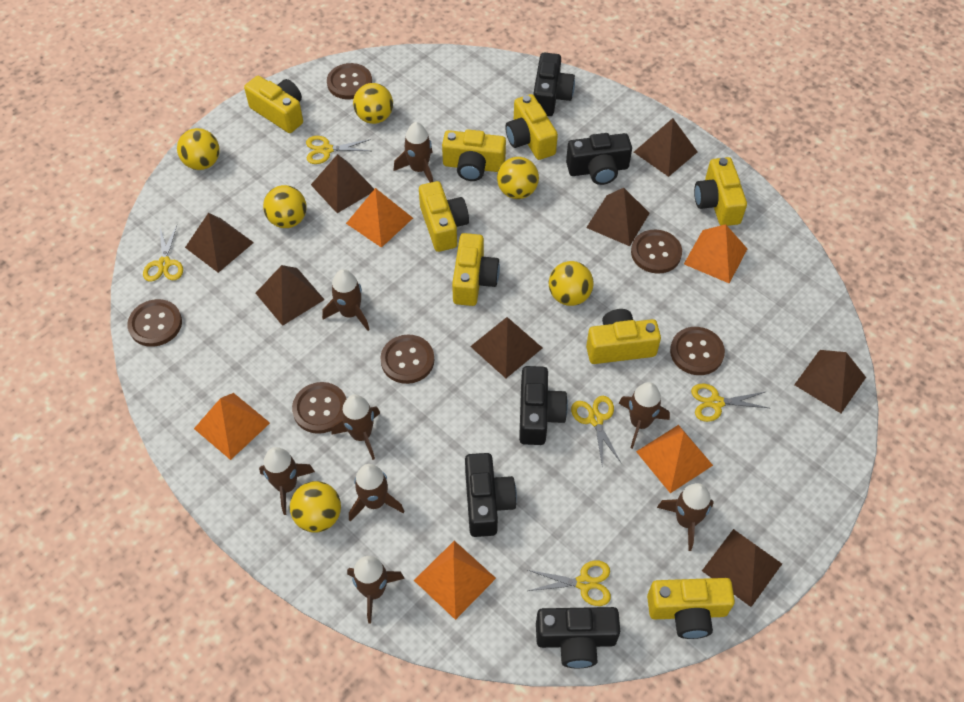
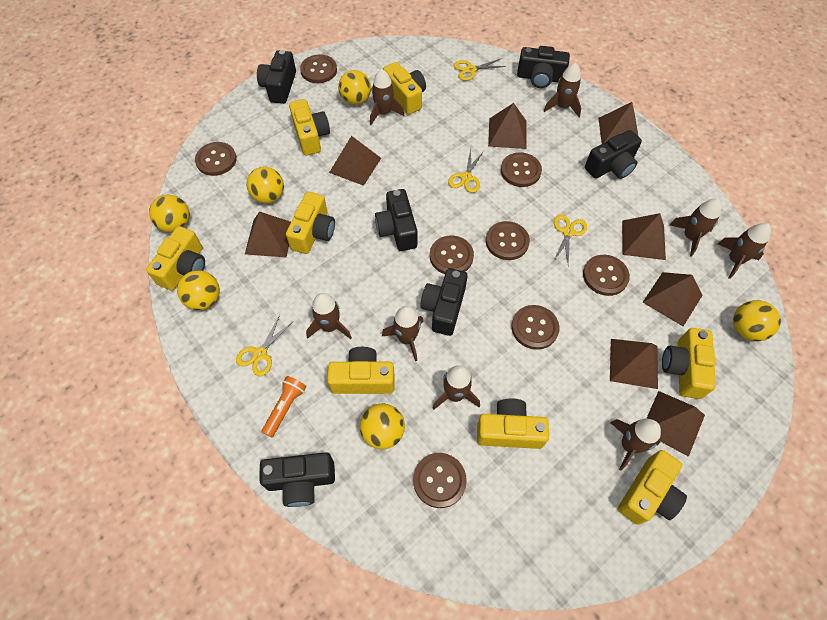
black camera: 5 -> 6
brown button: 6 -> 8
orange flashlight: 0 -> 1
orange pyramid: 5 -> 0
yellow scissors: 5 -> 4

